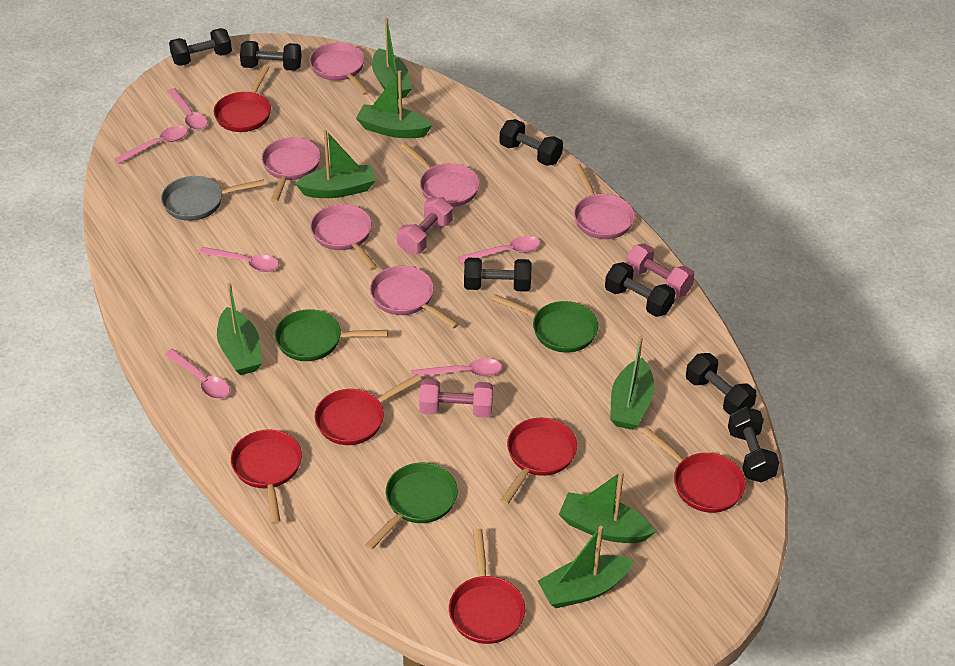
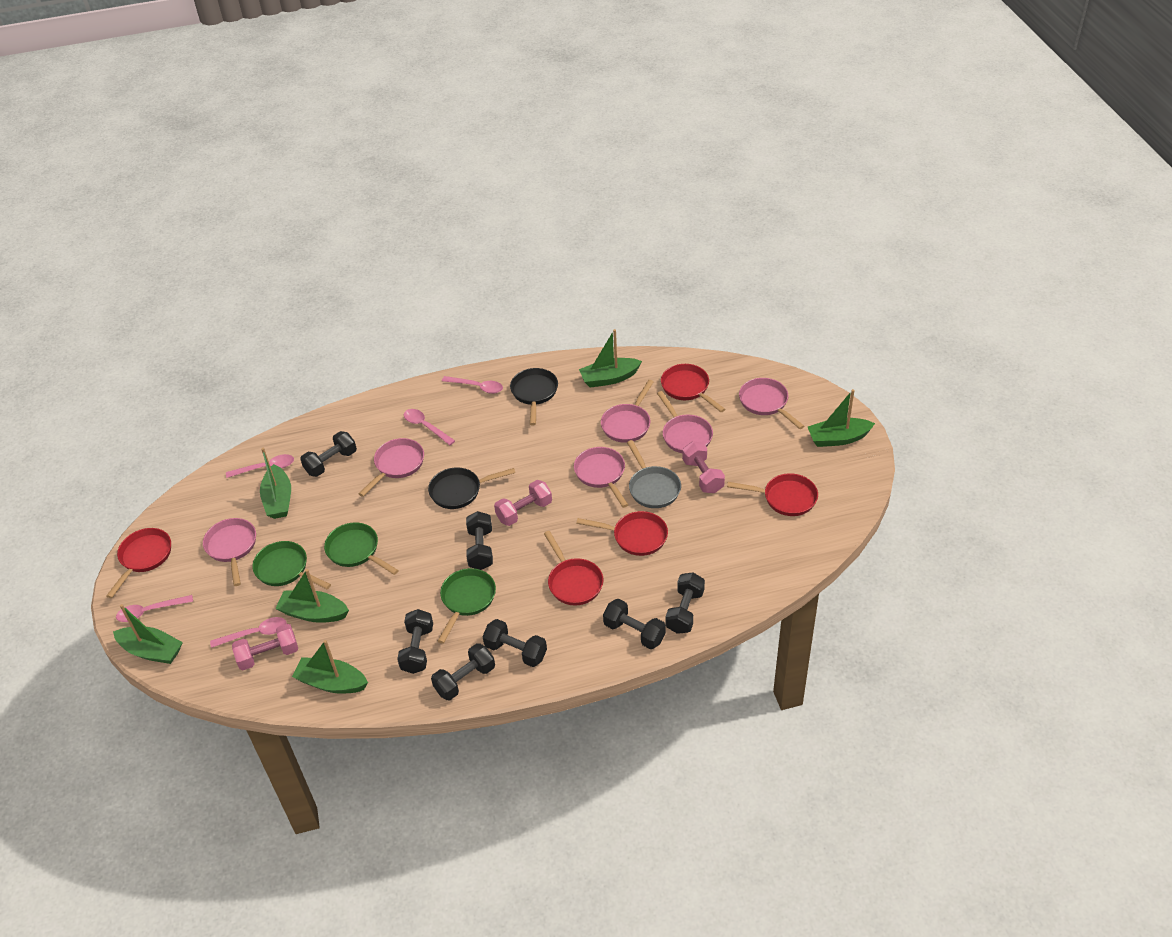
black pan: 0 -> 2
green boat: 7 -> 6
pink spoon: 6 -> 5
red pan: 6 -> 5

